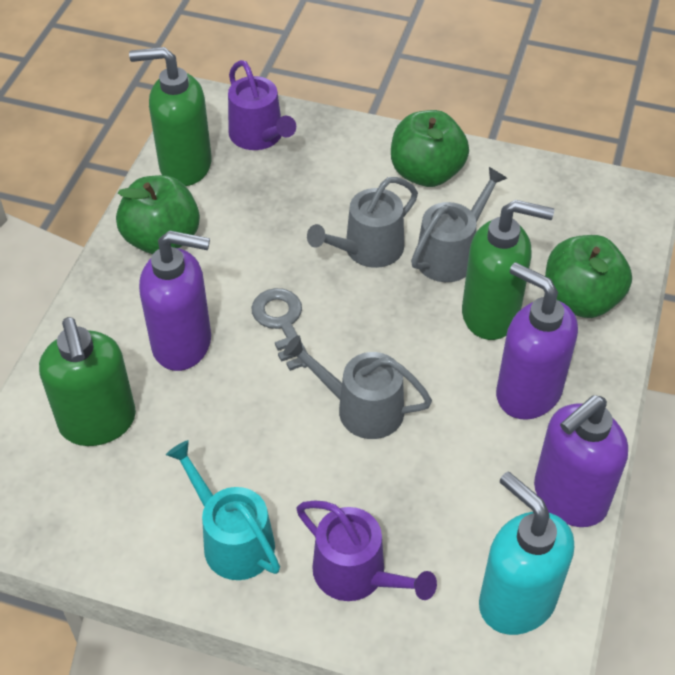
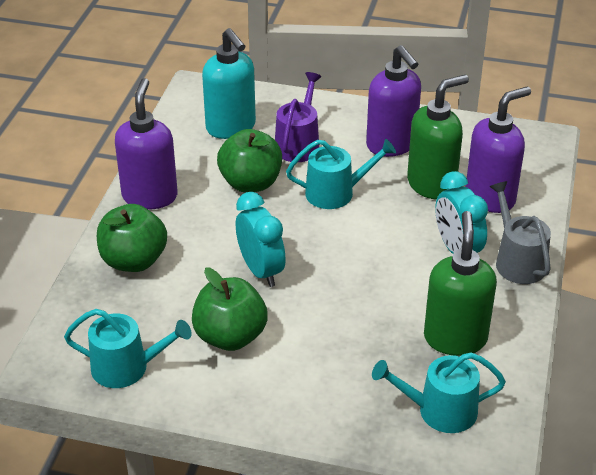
green soap dispenser: 3 -> 2
grey key: 1 -> 0
grey watering can: 3 -> 1
purple watering can: 2 -> 1
turquoise clock: 0 -> 2
turquoise watering can: 1 -> 3

